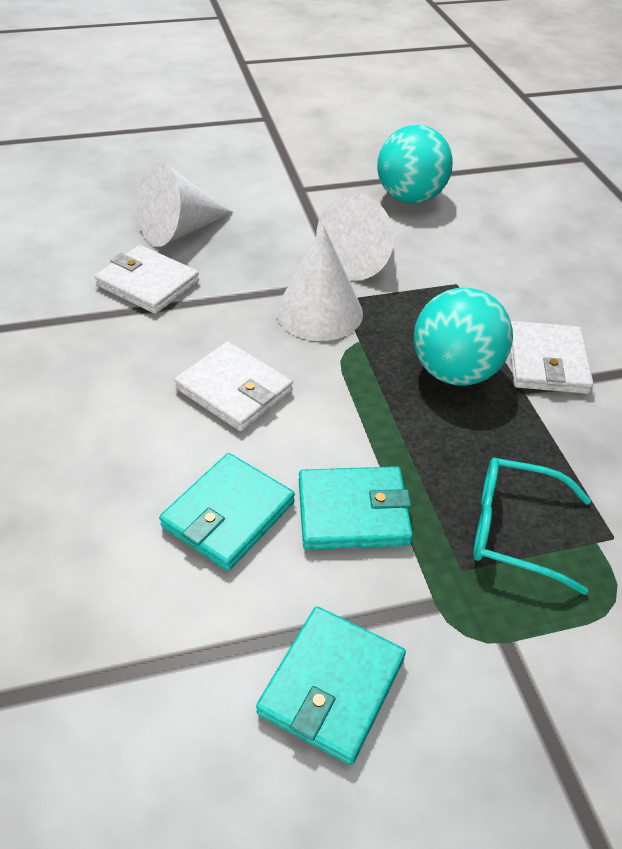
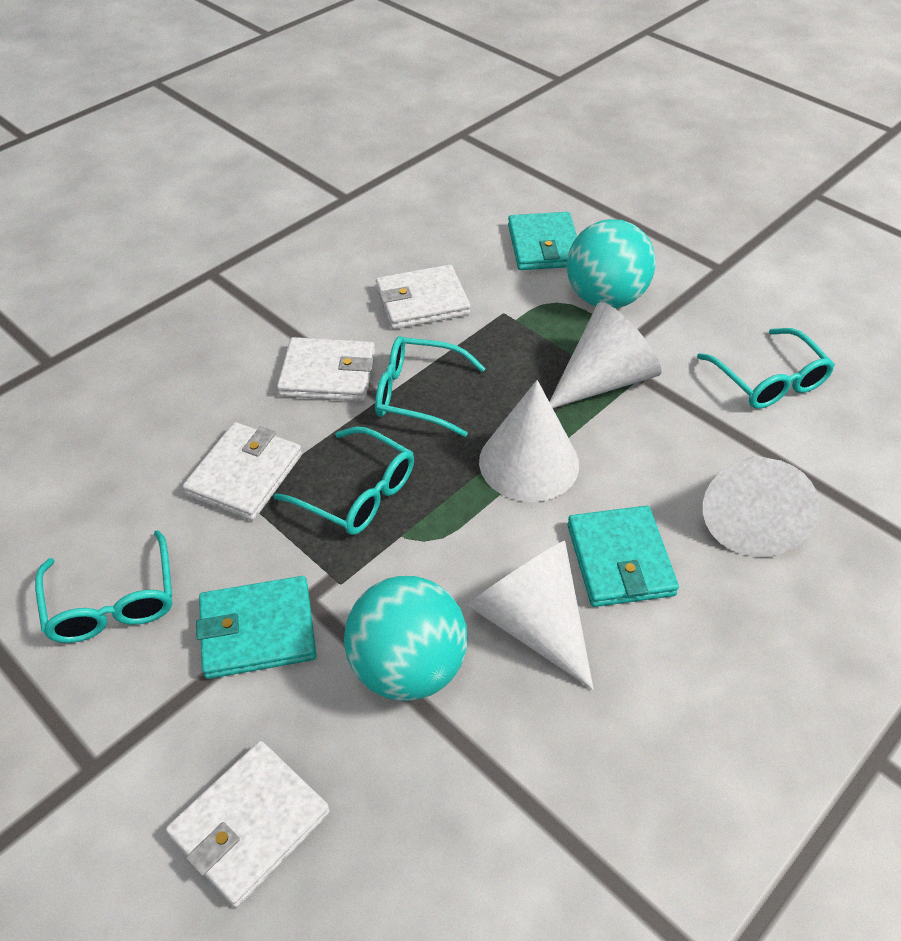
turquoise glasses: 1 -> 4
white cone: 3 -> 4
white wallet: 3 -> 4

